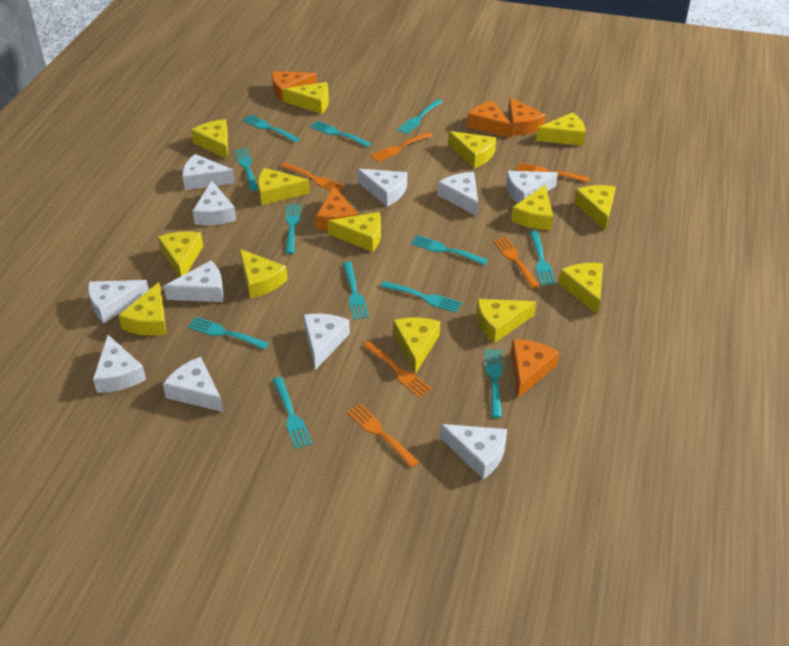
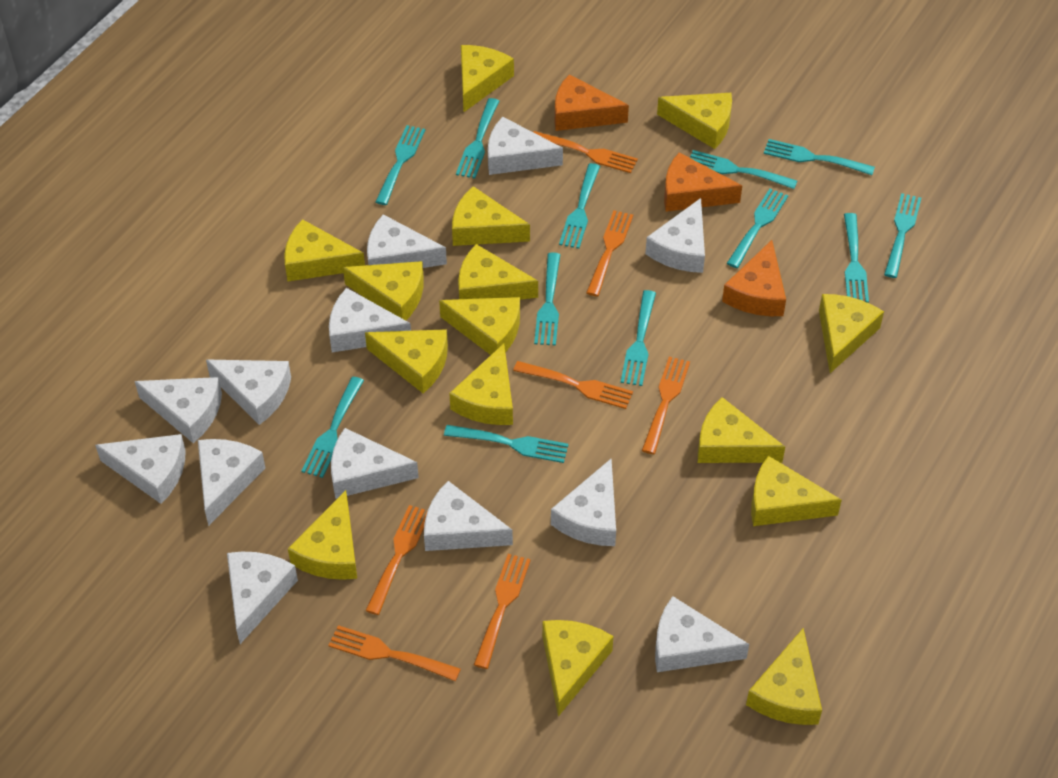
orange cheese: 5 -> 3
orange fork: 6 -> 7
white cheese: 11 -> 13
yellow cheese: 14 -> 15

